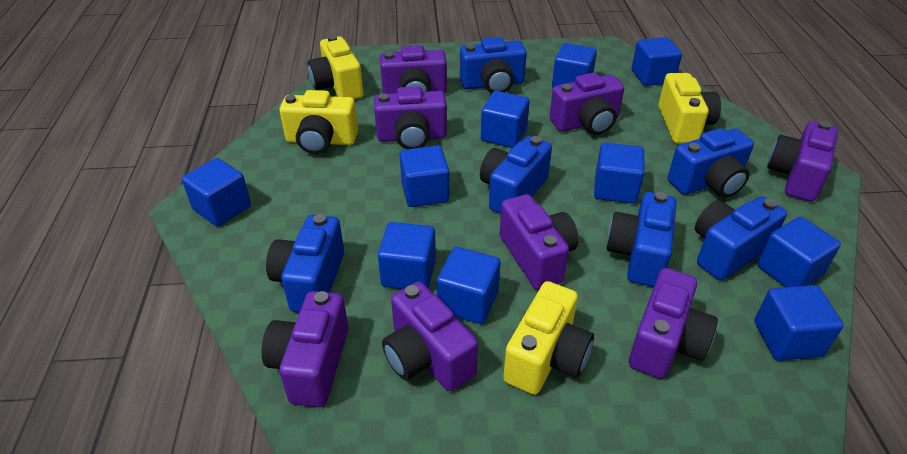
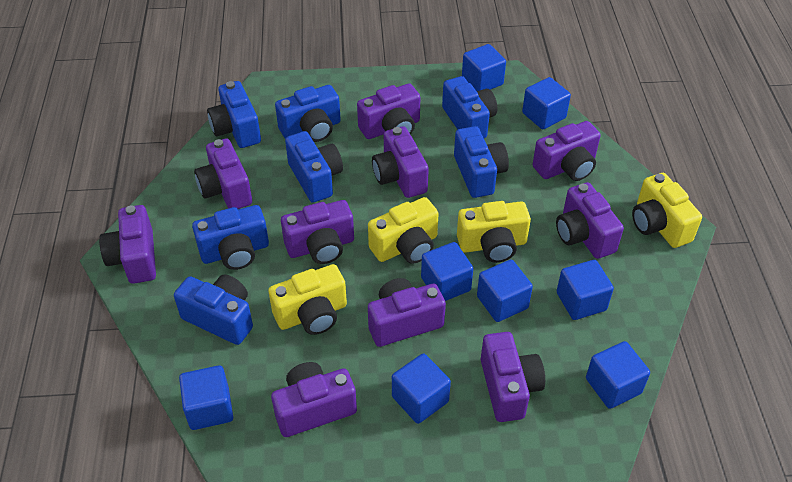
blue camera: 6 -> 7
blue cube: 10 -> 8
purple camera: 8 -> 10

